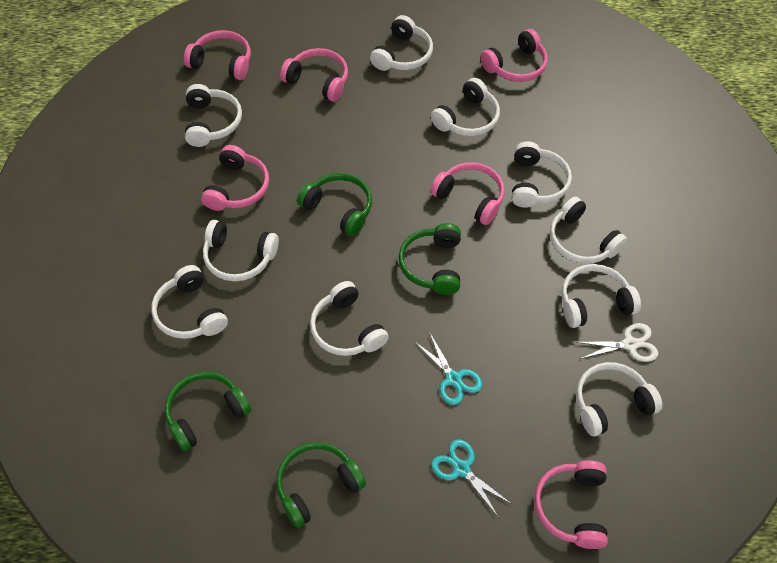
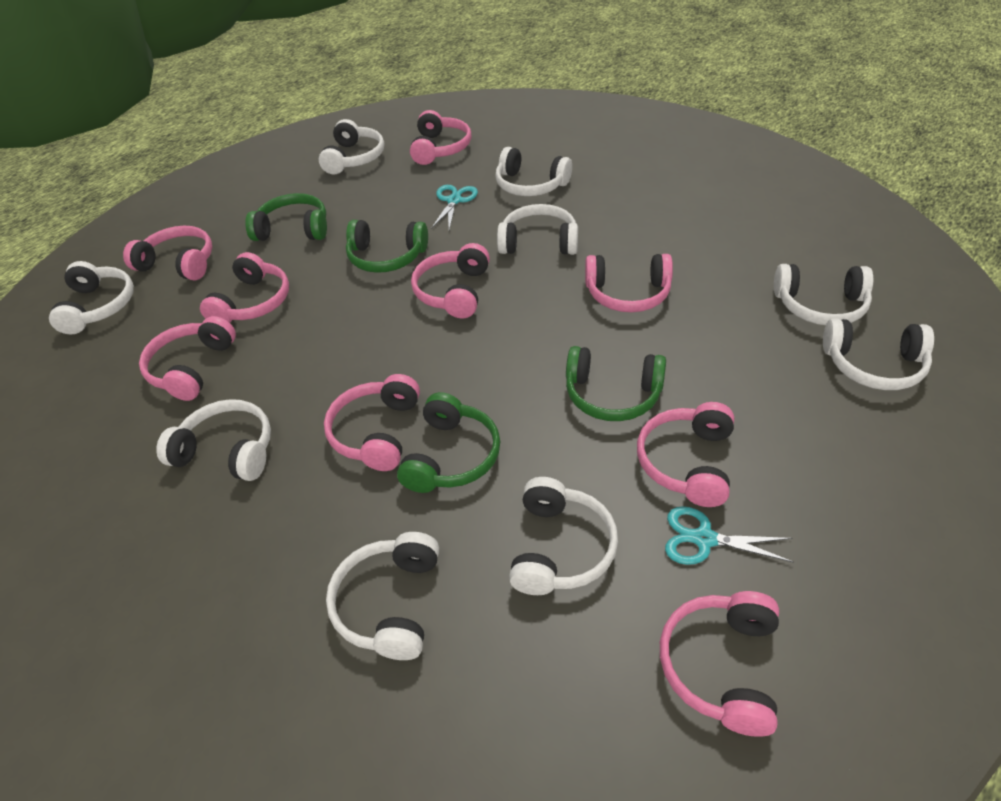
pink headphones: 6 -> 9
white headphones: 10 -> 9
white scissors: 1 -> 0

